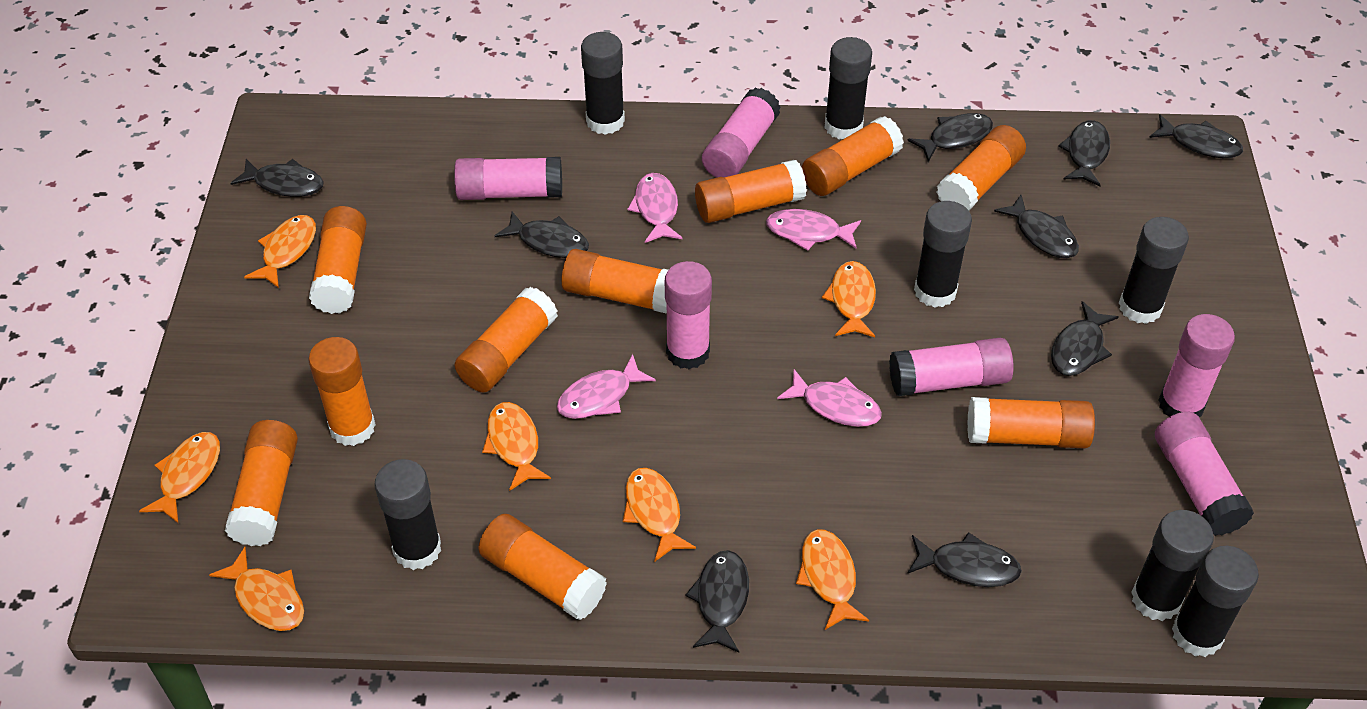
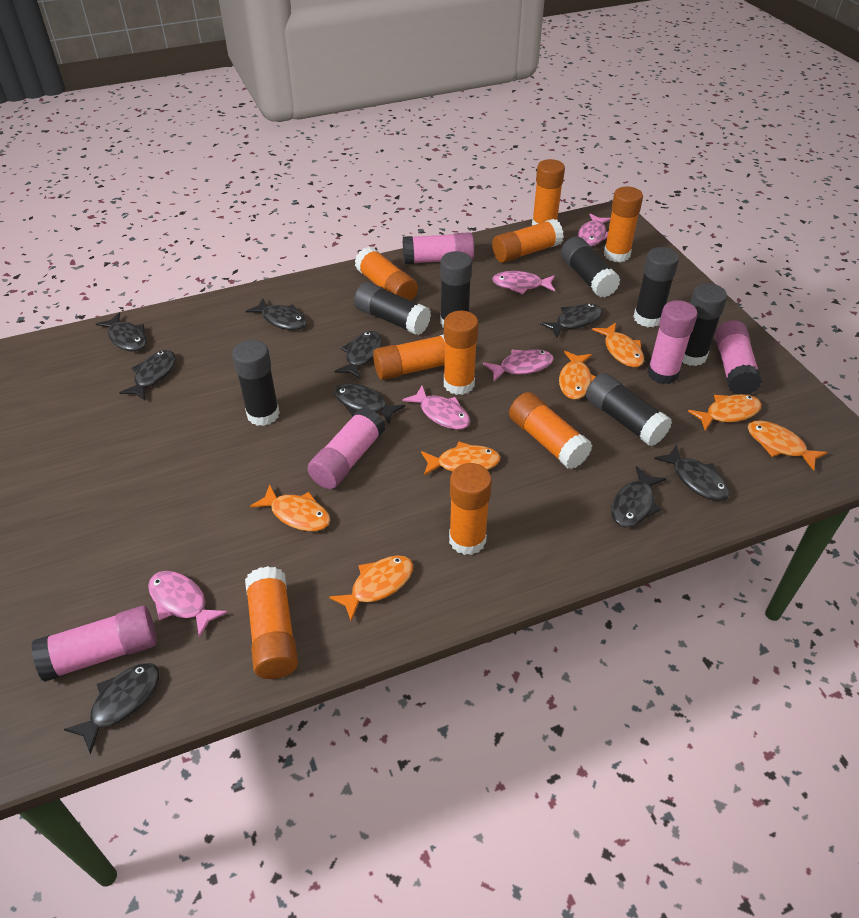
orange glue stick: 10 -> 9
pink fish: 4 -> 5
pink glue stick: 6 -> 5

